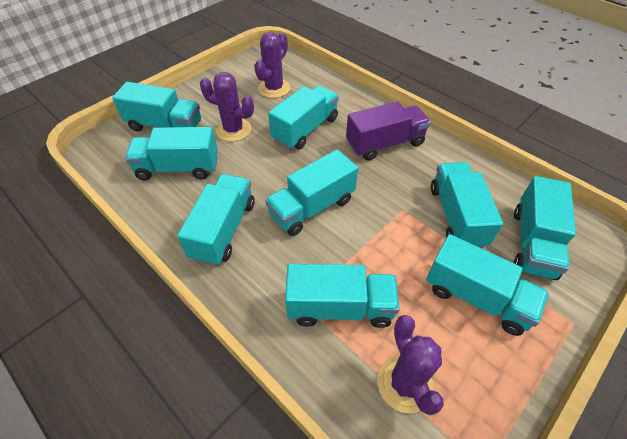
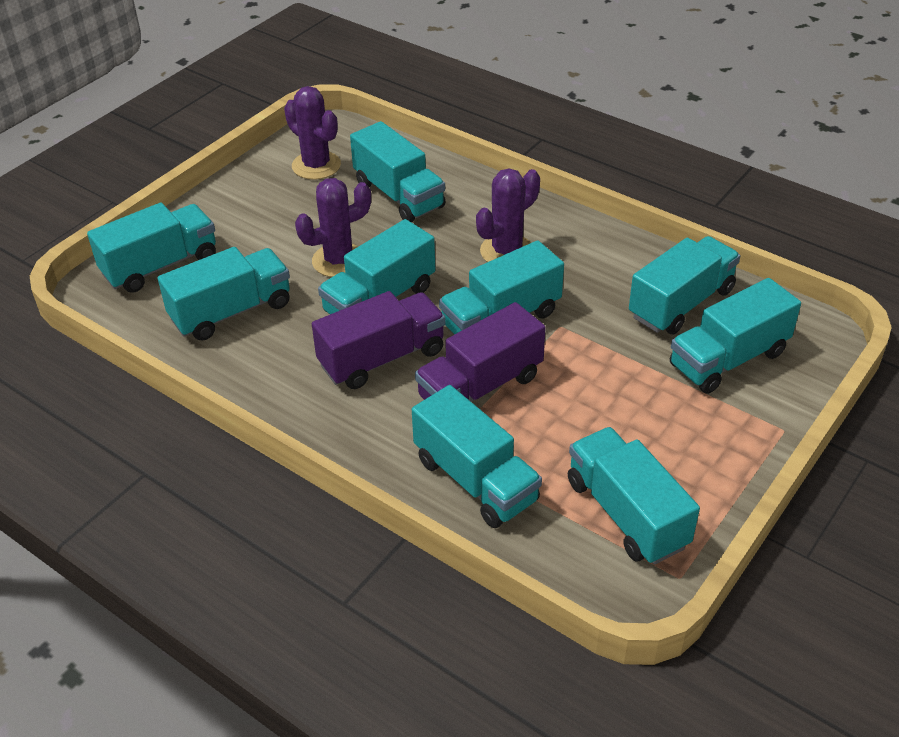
purple truck: 1 -> 2

